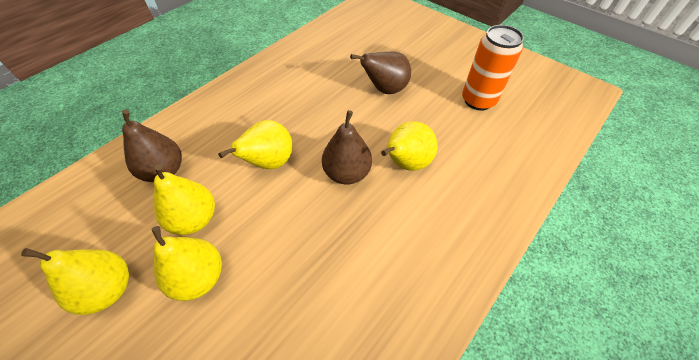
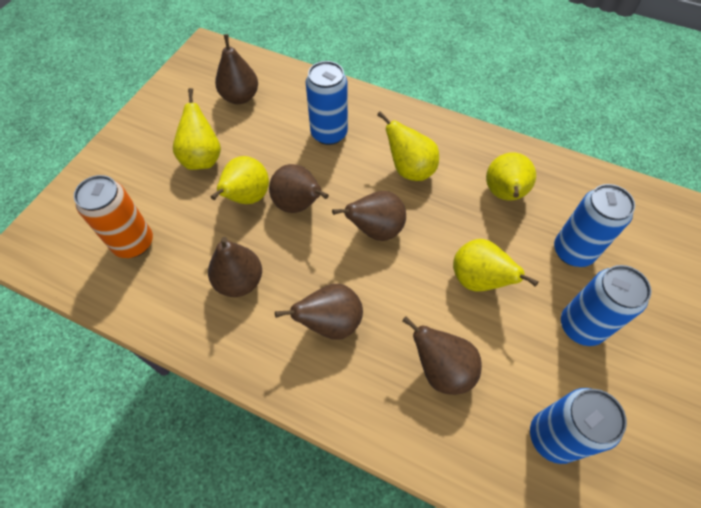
blue can: 0 -> 4
brown pear: 3 -> 6

